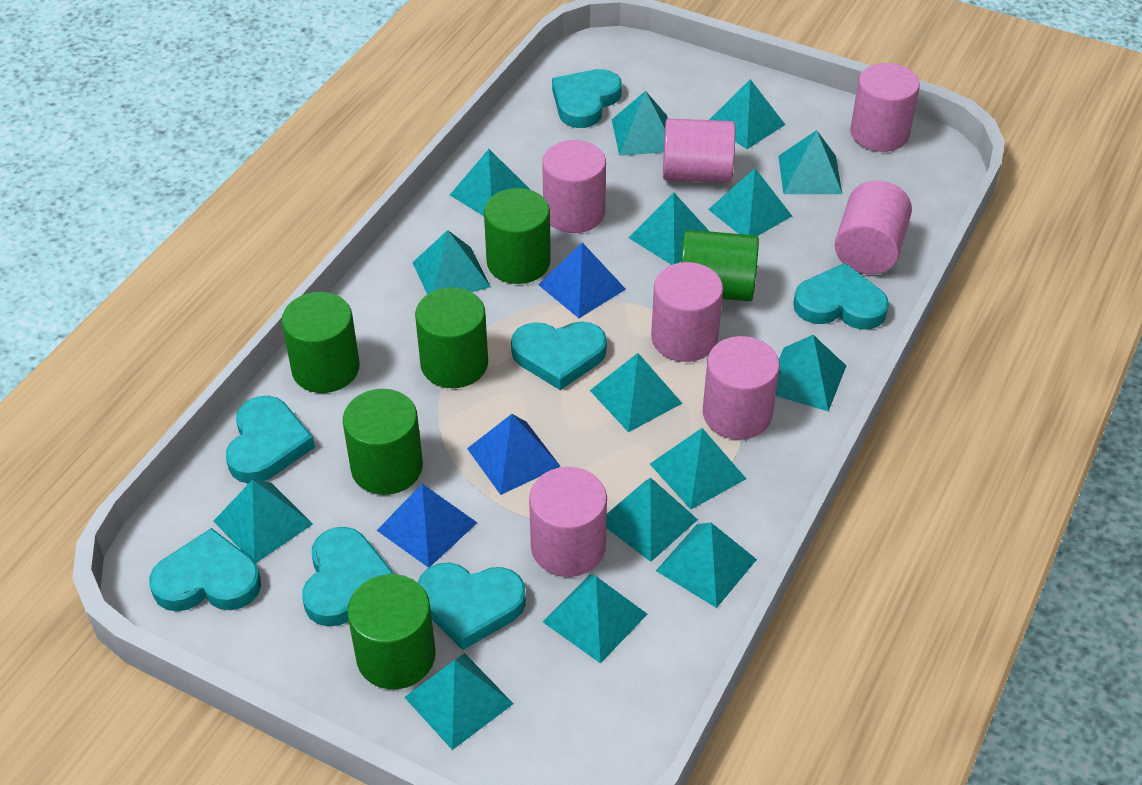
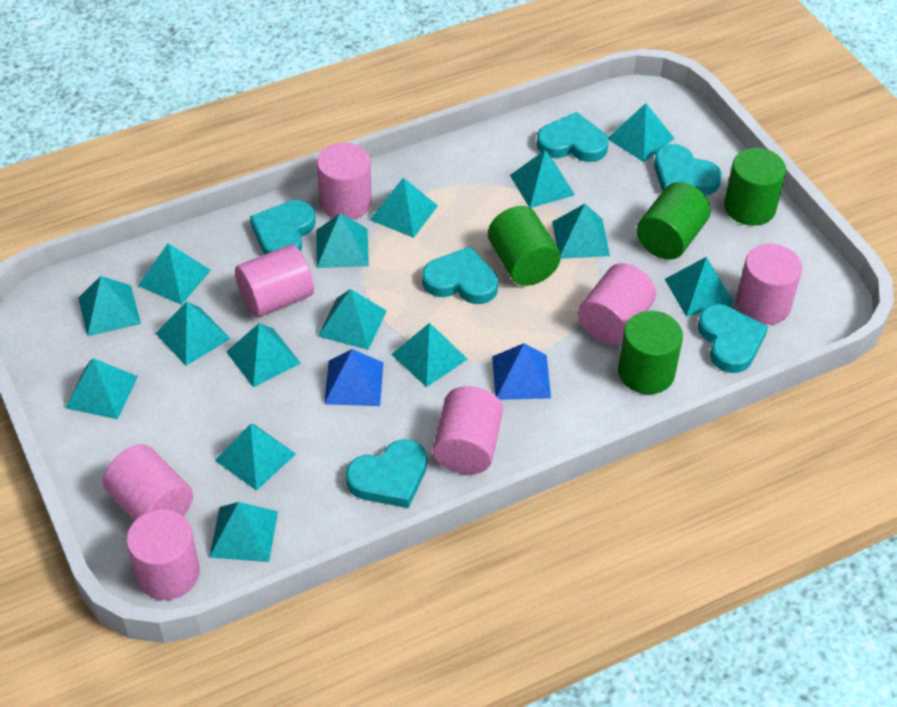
blue pyramid: 3 -> 2
green cylinder: 6 -> 4
turquoise heart: 7 -> 6

